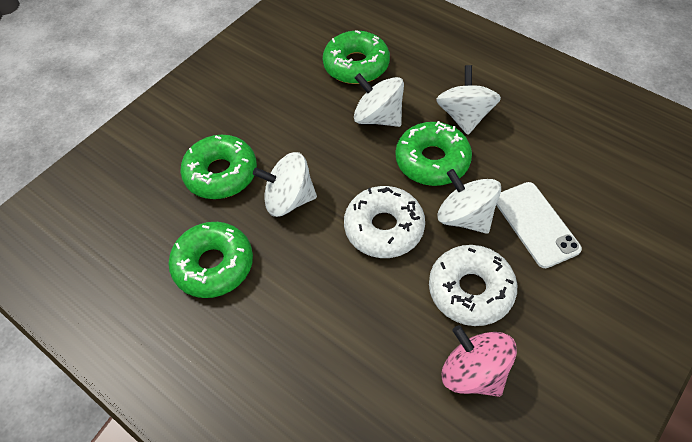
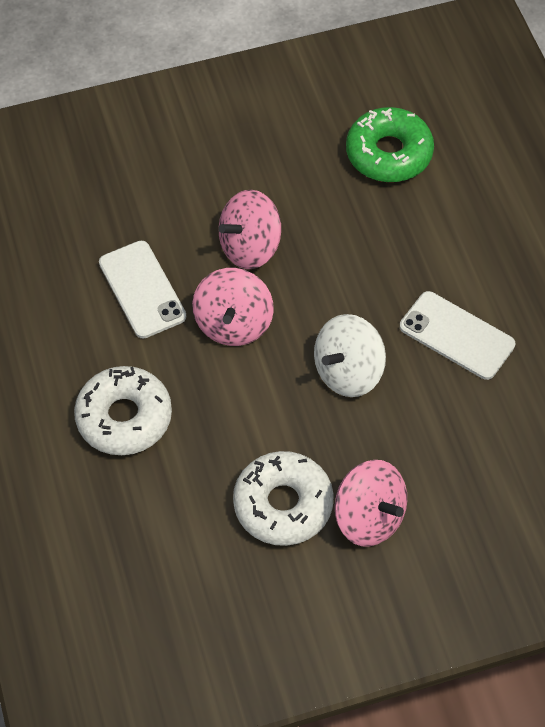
green donut: 4 -> 1
pink spinning top: 1 -> 3
white phone: 1 -> 2
white spinning top: 4 -> 1

